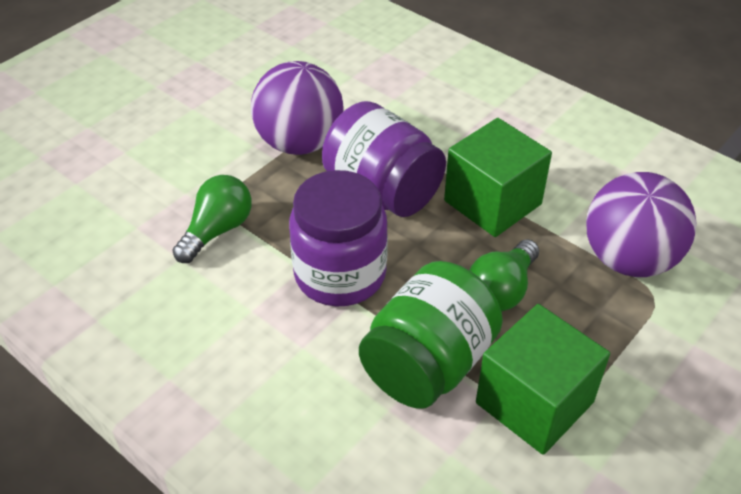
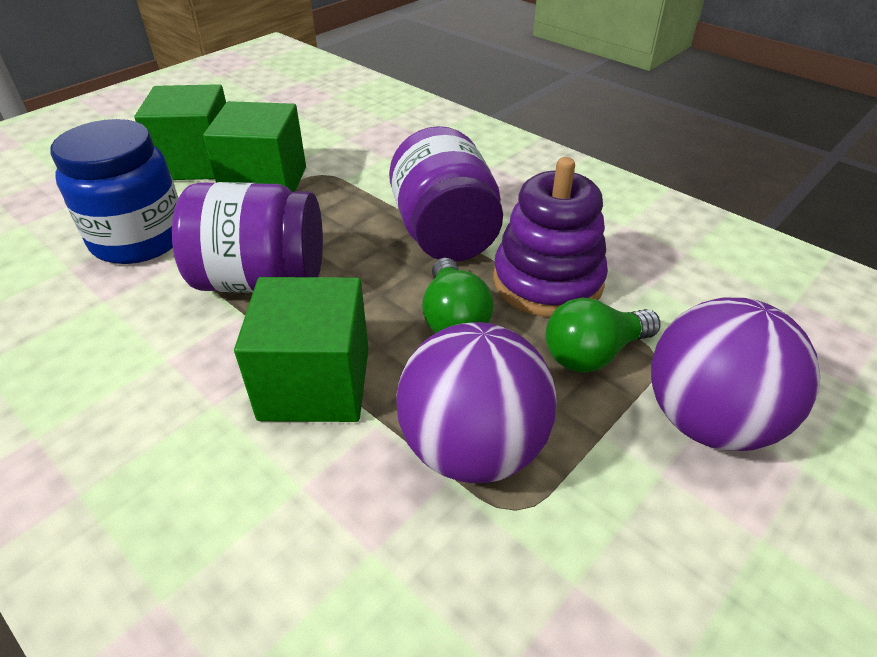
blue jar: 0 -> 1
green cube: 2 -> 3
green jar: 1 -> 0
purple stacking toy: 0 -> 1

